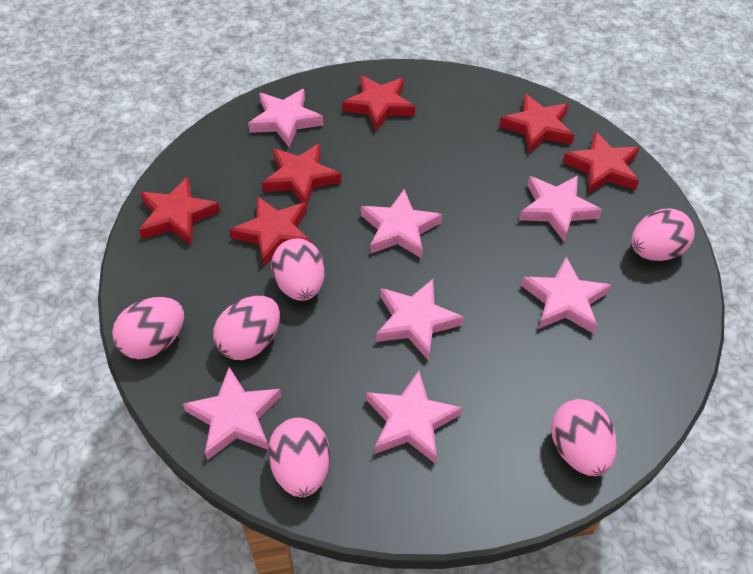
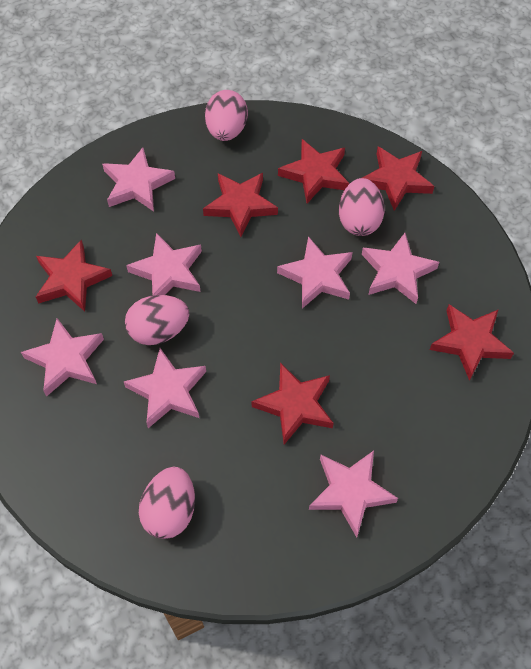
pink egg: 6 -> 4

